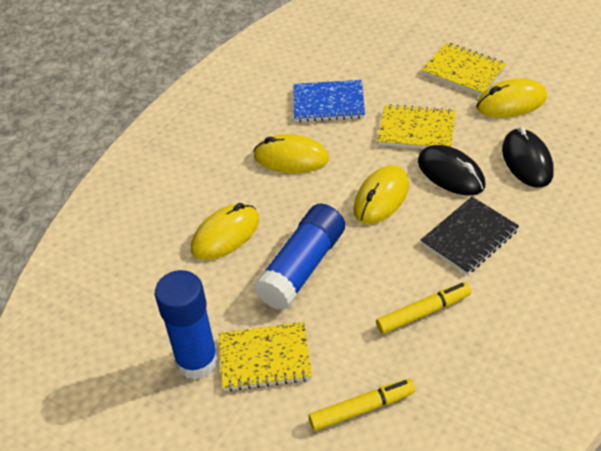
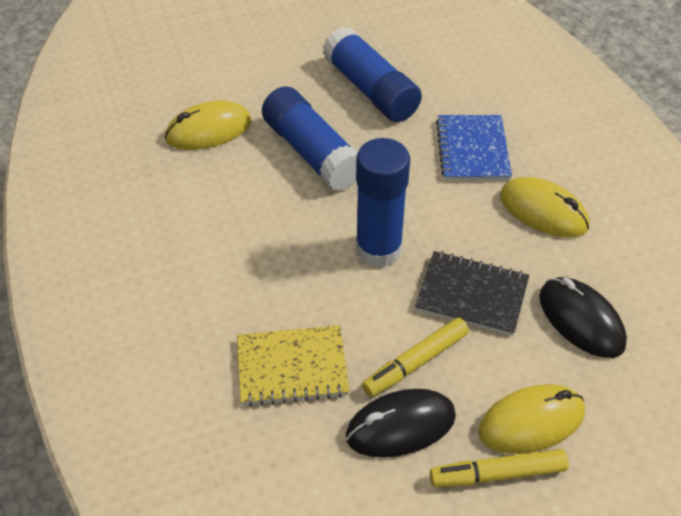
blue glue stick: 2 -> 3
yellow mouse: 4 -> 3
yellow notebook: 3 -> 1

